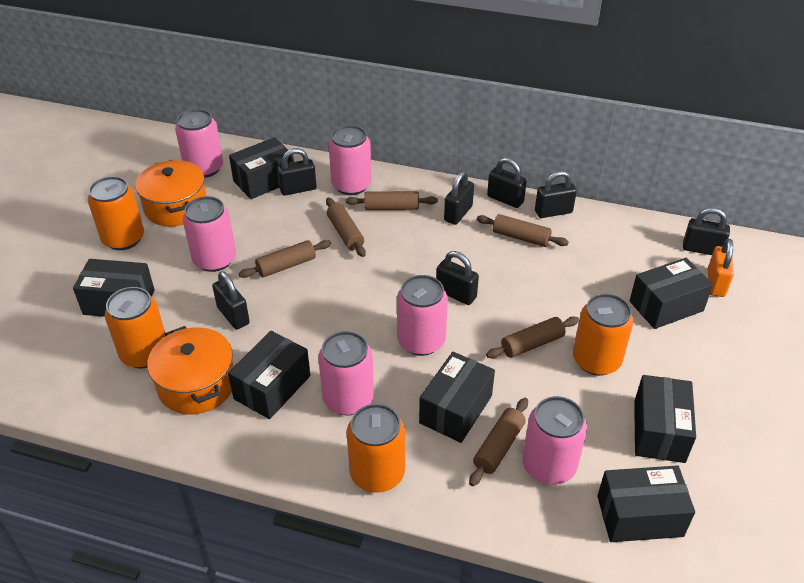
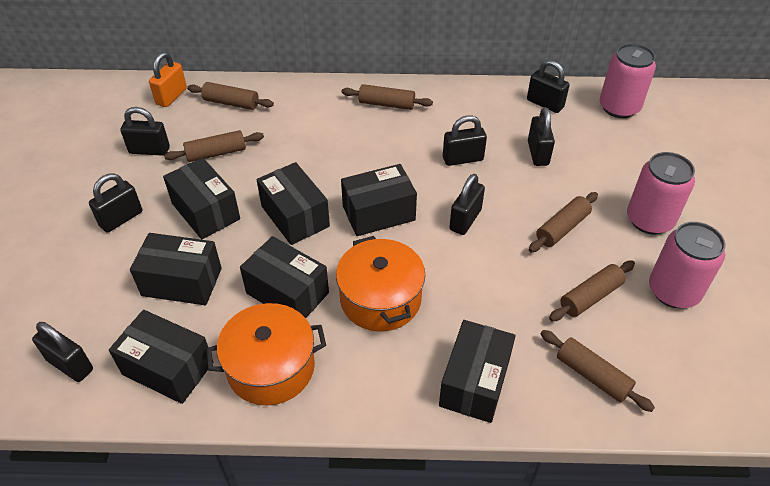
orange can: 4 -> 0
pink can: 6 -> 3

